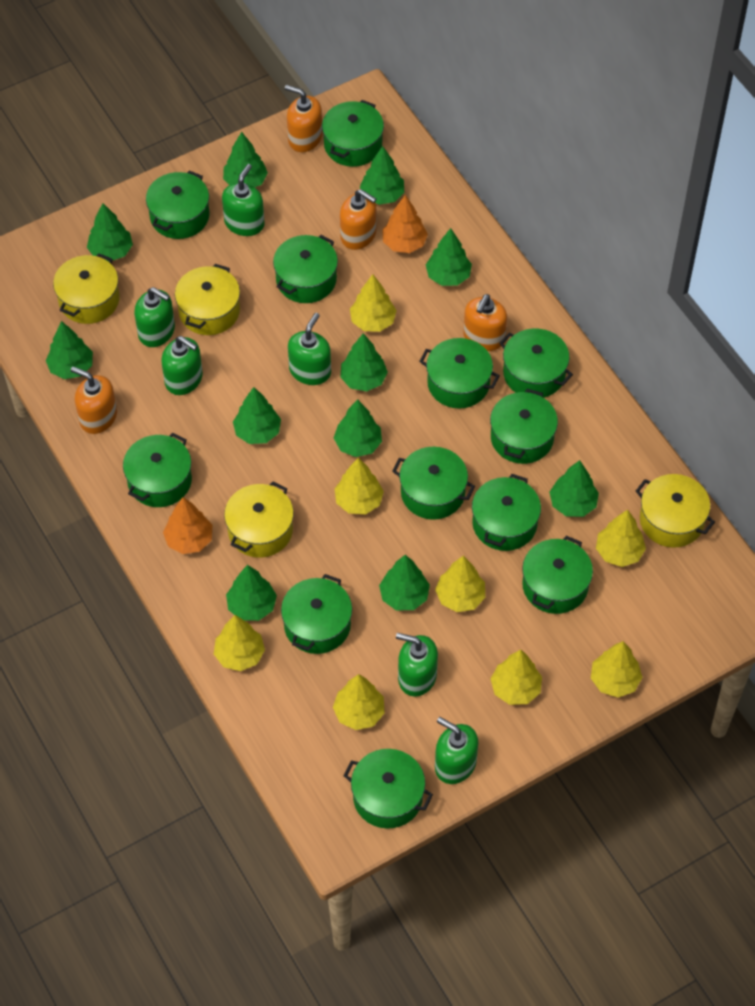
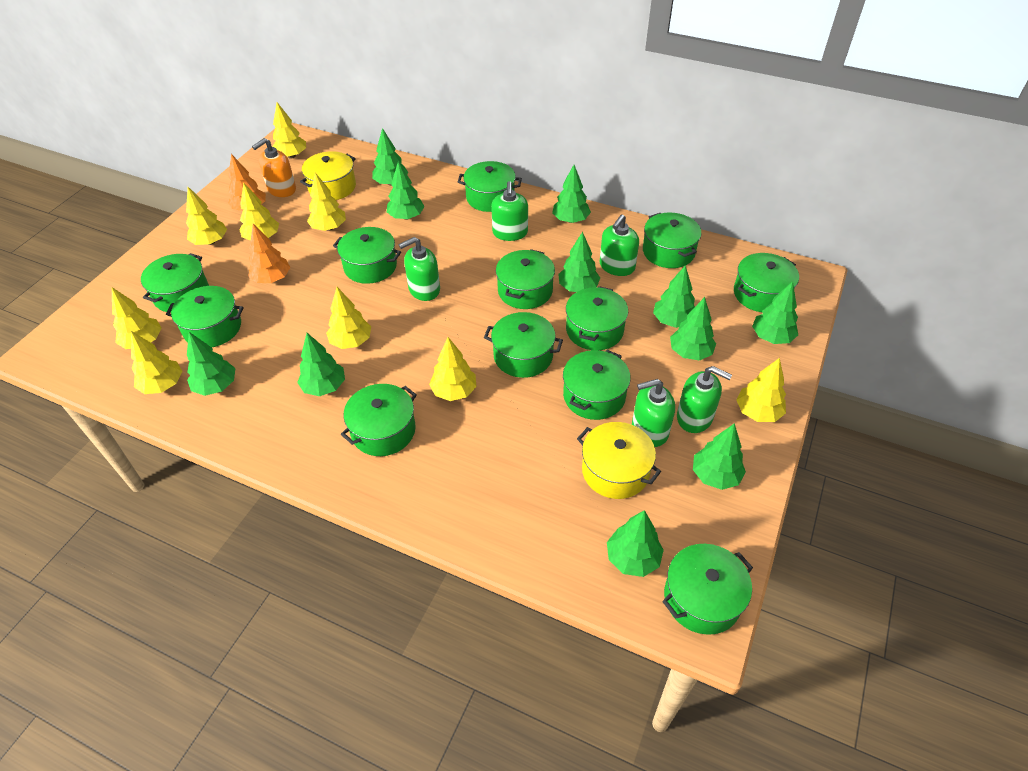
green soap dispenser: 6 -> 5
orange soap dispenser: 4 -> 1
yellow pot: 4 -> 2
yellow tree: 8 -> 9

